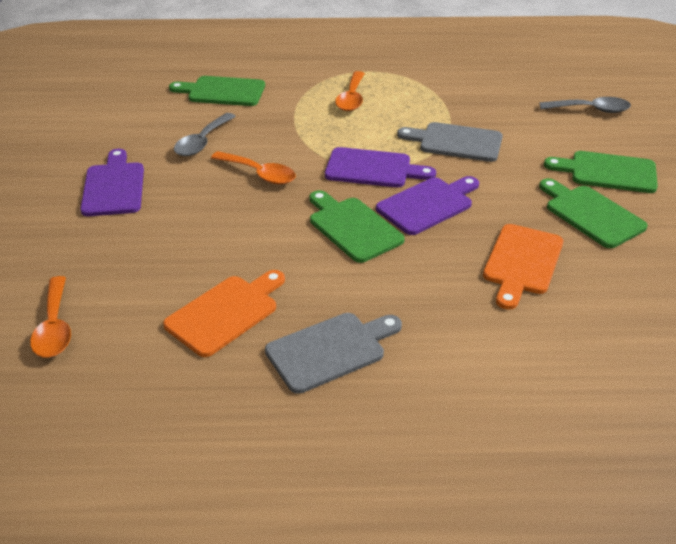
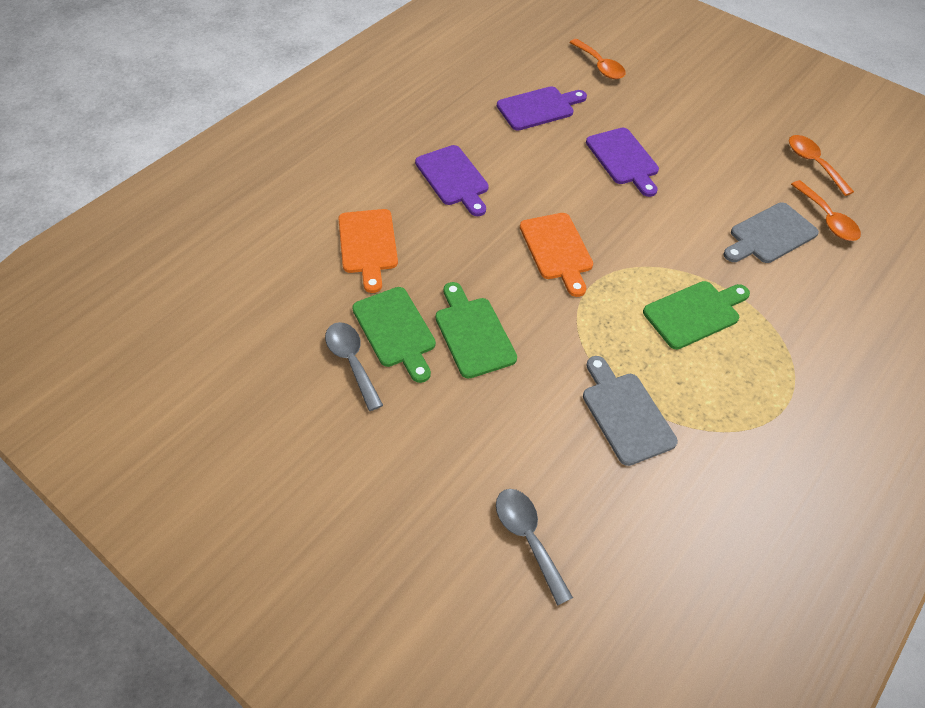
green cutting board: 4 -> 3

